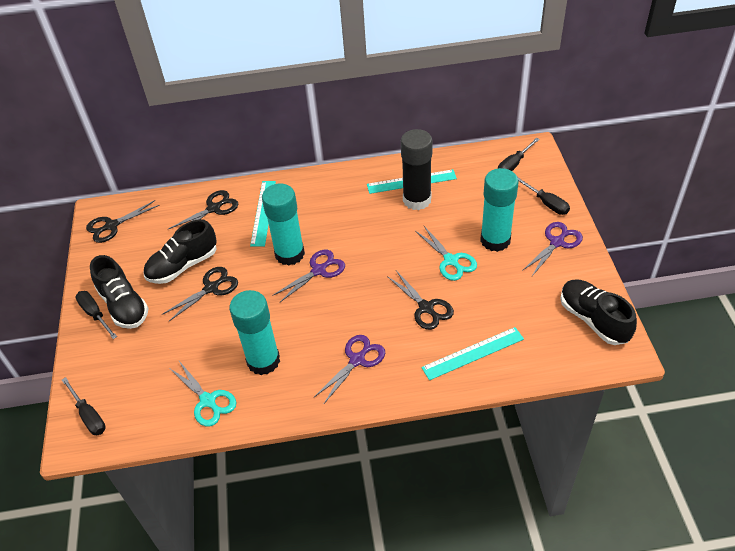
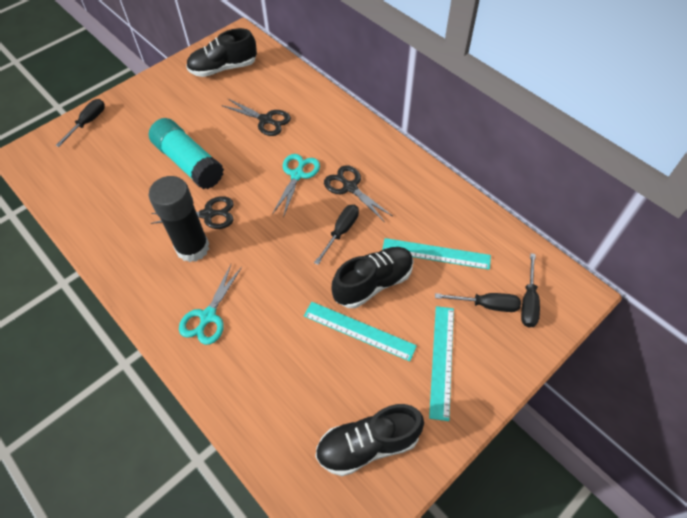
black scissors: 4 -> 3
purple scissors: 3 -> 0
turquoise glue stick: 3 -> 1

